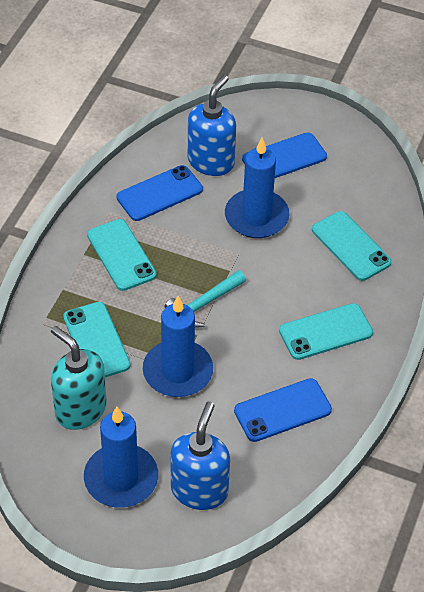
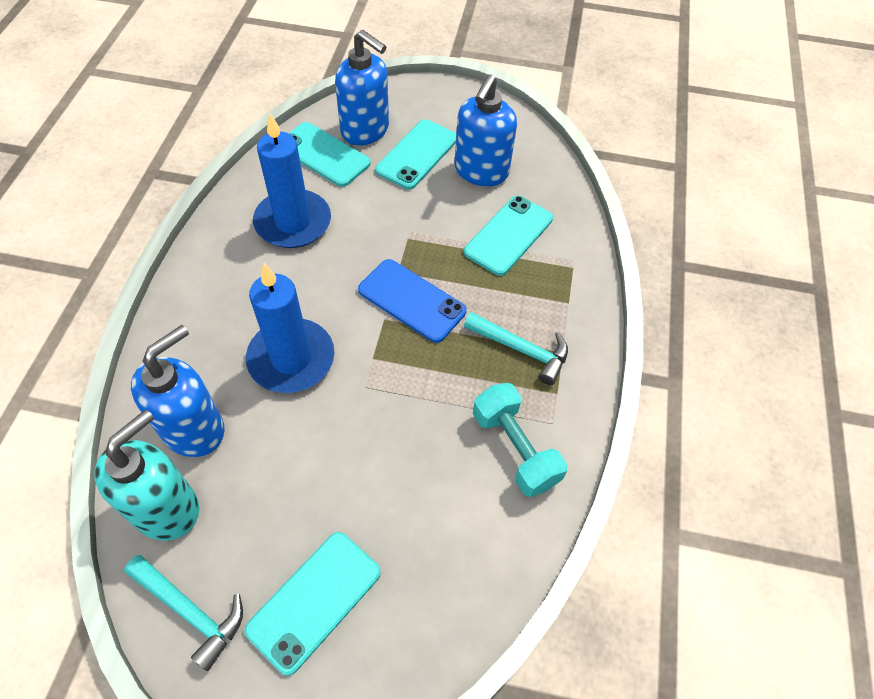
blue candle: 3 -> 2
blue phone: 3 -> 1
blue soap dispenser: 2 -> 3
turquoise dumbbell: 0 -> 1
turquoise hammer: 1 -> 2

